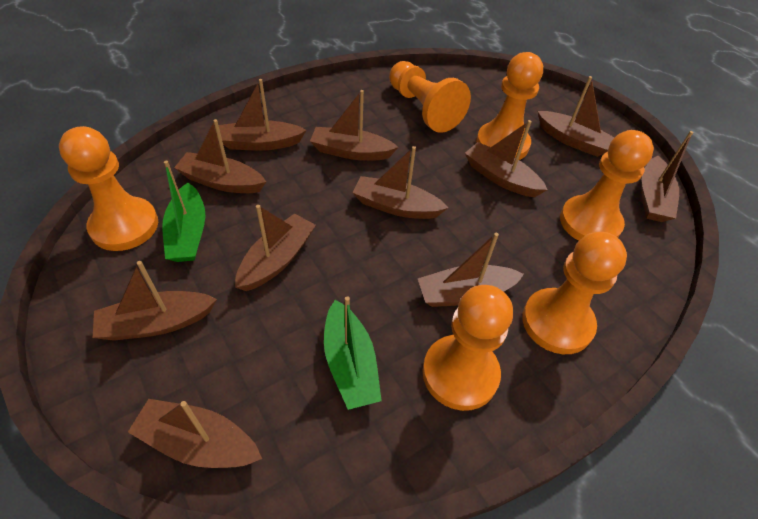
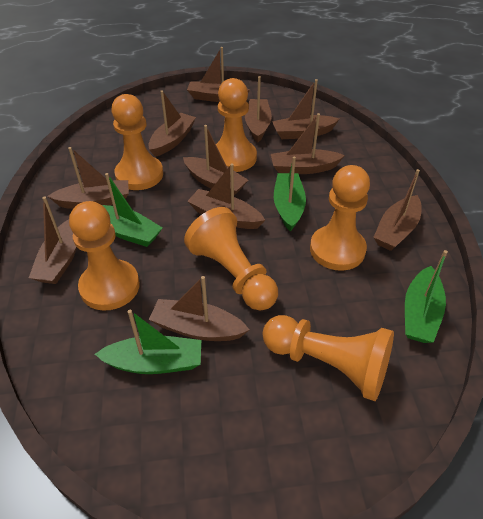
green boat: 2 -> 4

